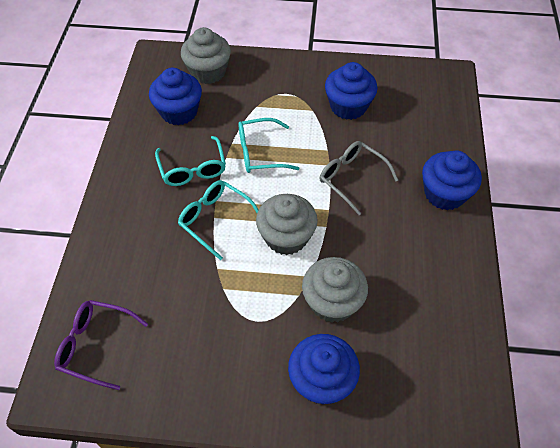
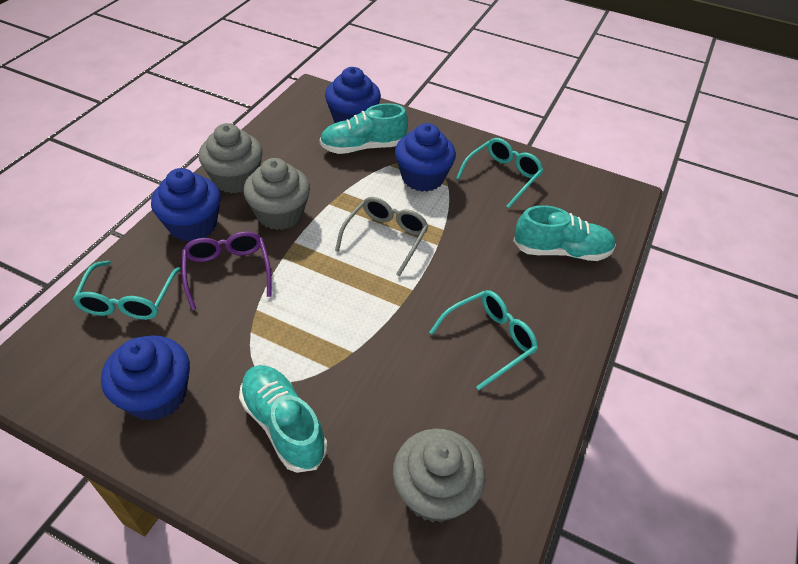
turquoise shoe: 0 -> 3

